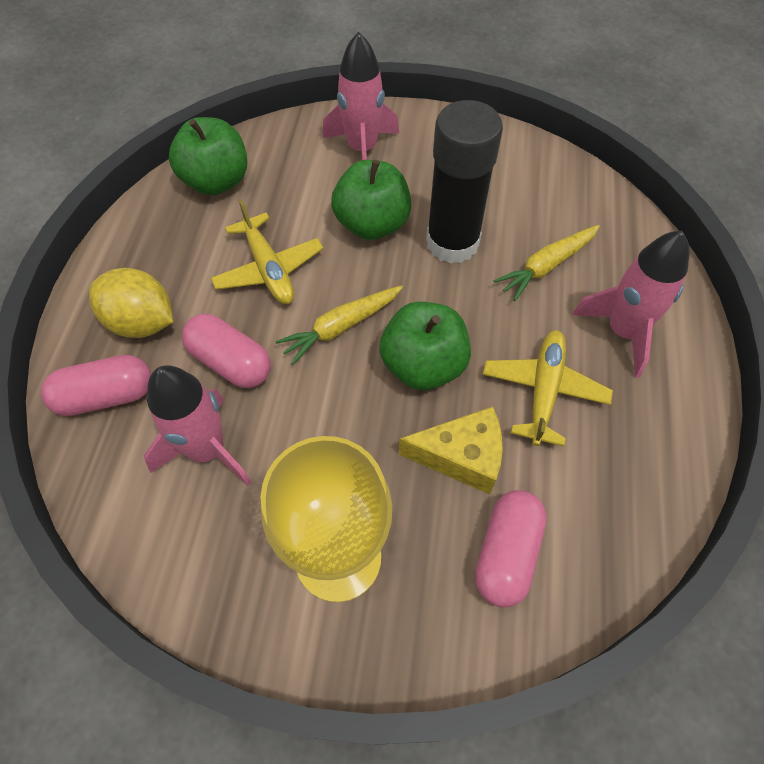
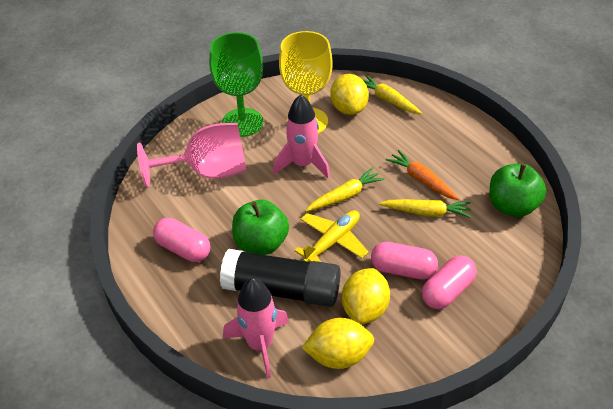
green apple: 3 -> 2
green goblet: 0 -> 1
orange carrot: 0 -> 1
pink goblet: 0 -> 1
pink rocket: 3 -> 2
yellow carrot: 2 -> 3
yellow cheese: 1 -> 0
yellow lemon: 1 -> 3
yellow plane: 2 -> 1

